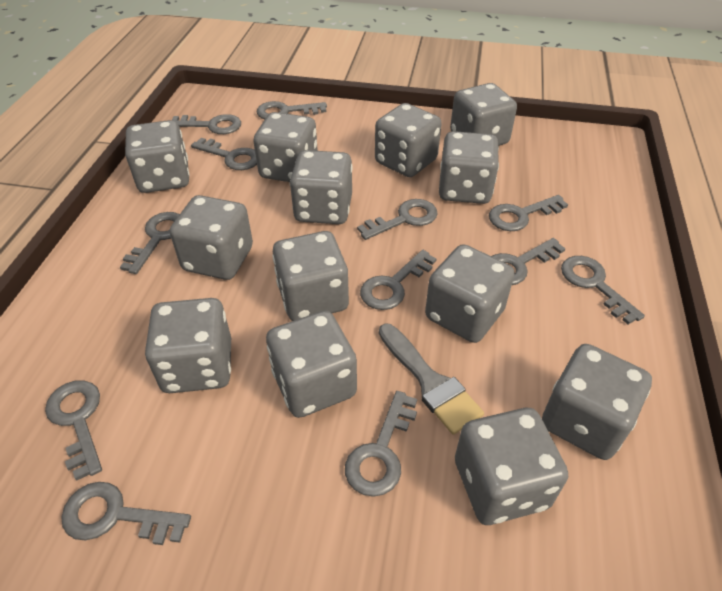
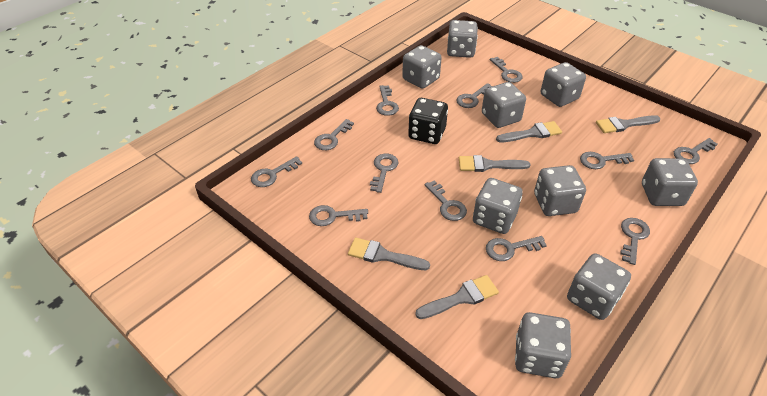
black dice: 0 -> 1
grey brush: 1 -> 5
grey dice: 13 -> 9

